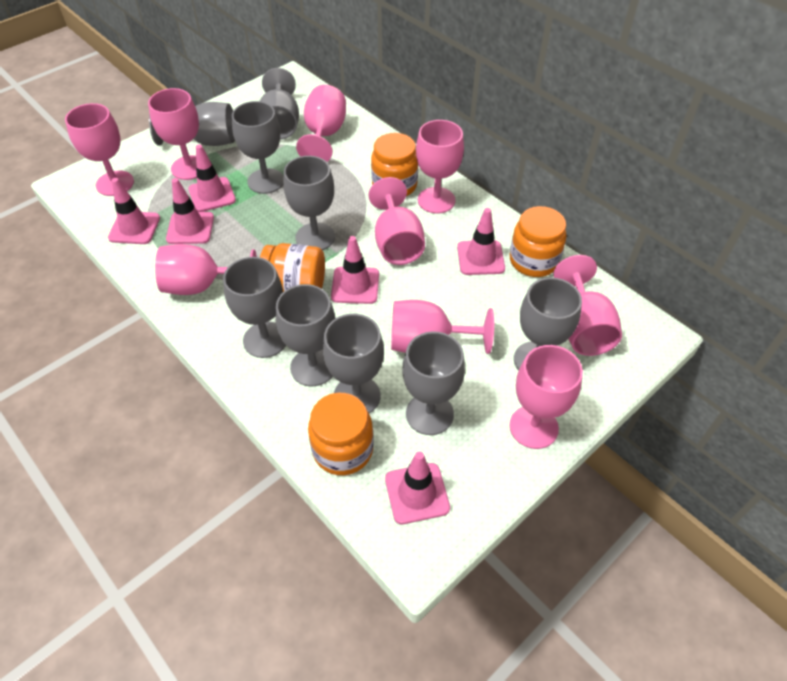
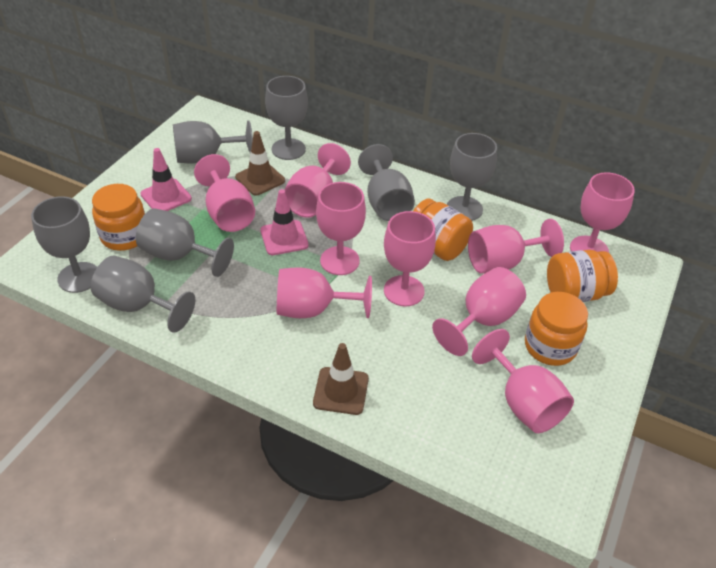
brown traffic cone: 0 -> 2
grey goblet: 9 -> 7
pink traffic cone: 6 -> 2

